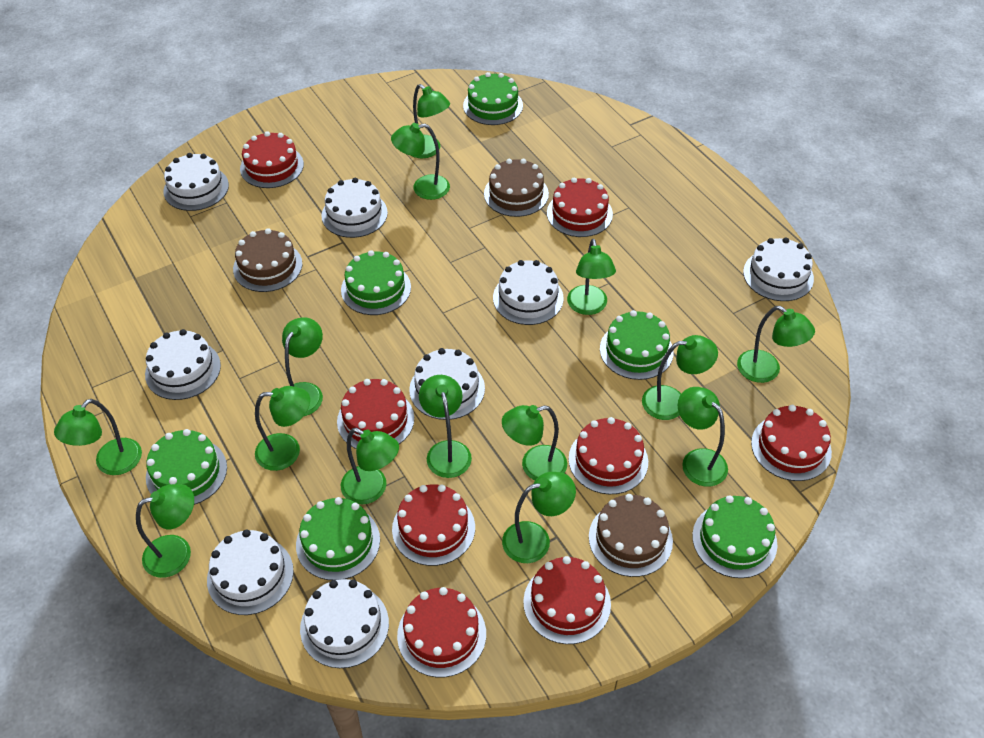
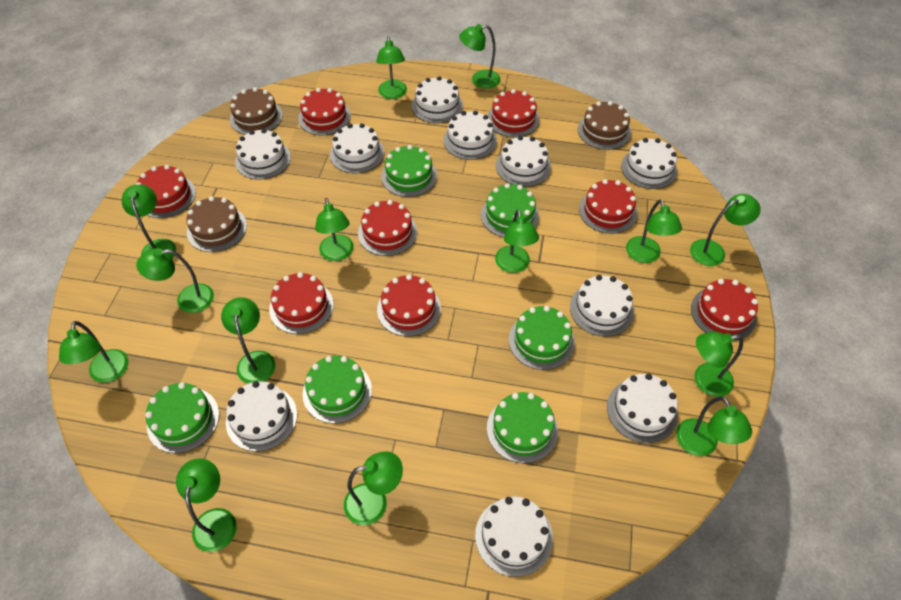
white cake: 8 -> 10

